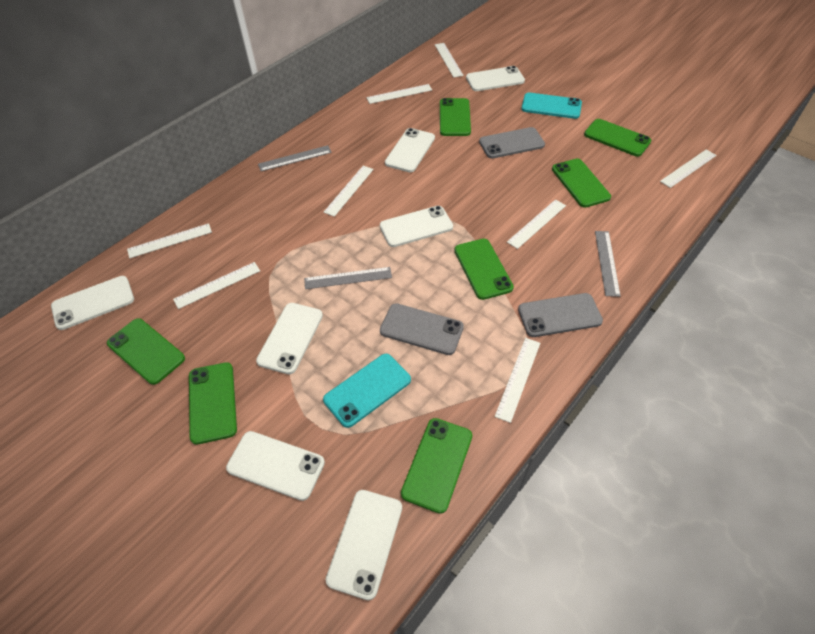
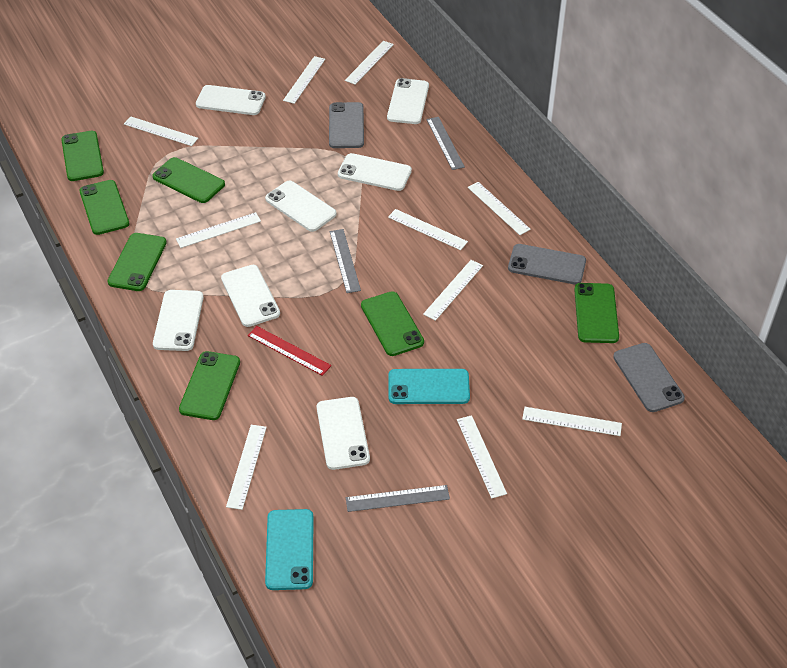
red ruler: 0 -> 1
white ruler: 8 -> 10

